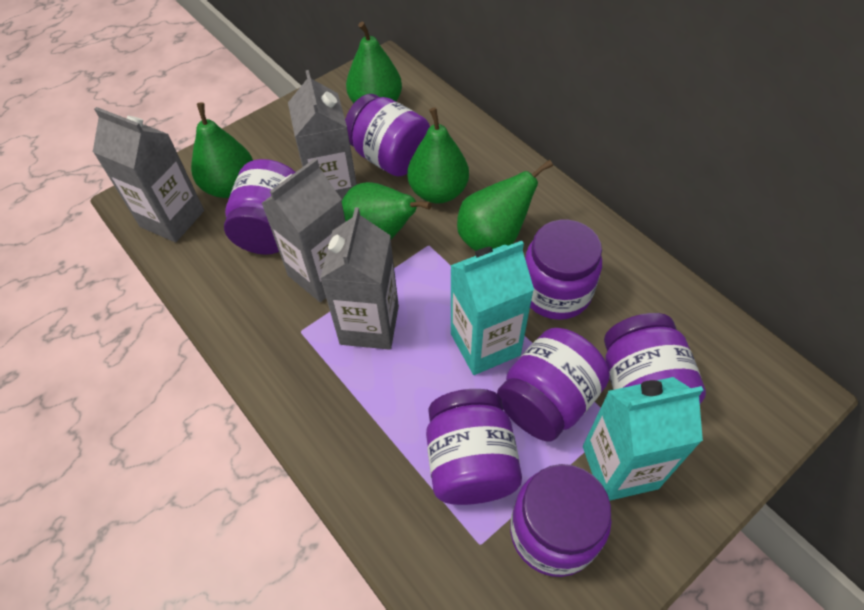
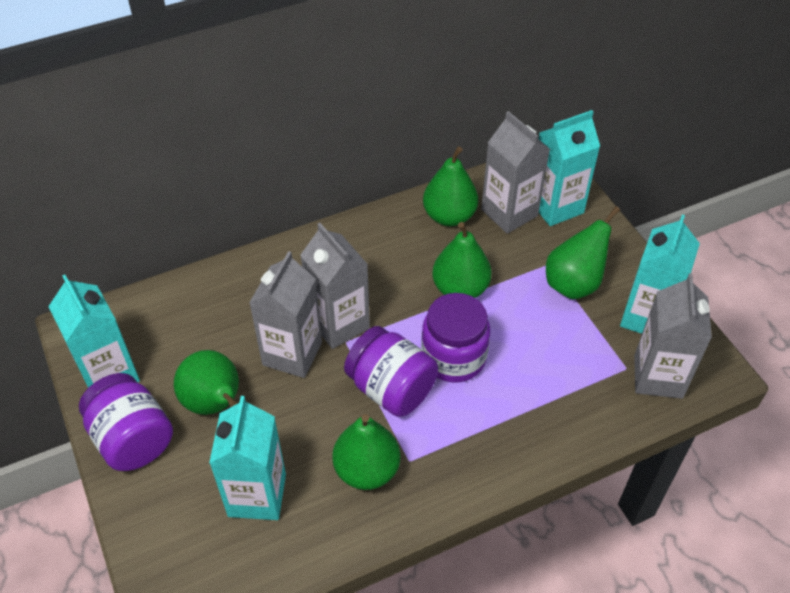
purple jar: 7 -> 3
turquoise carton: 2 -> 4

